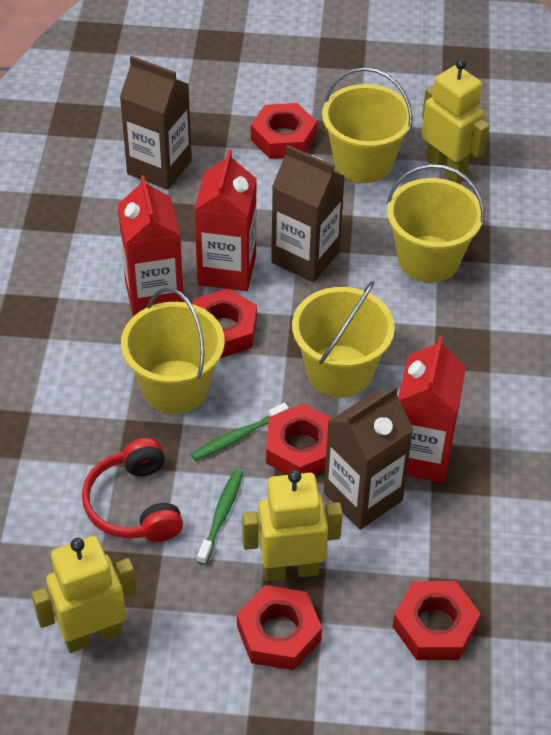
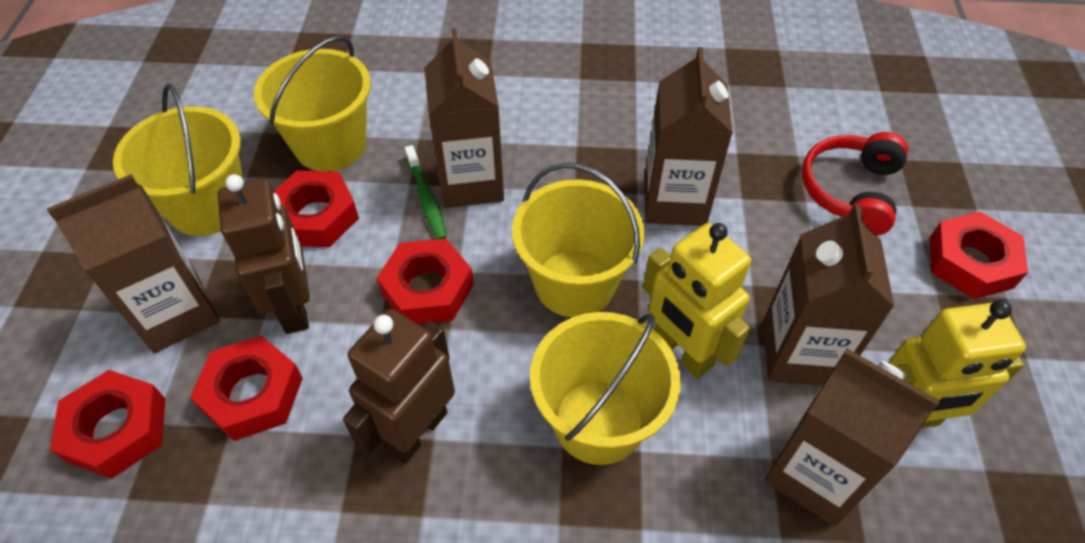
brown carton: 3 -> 5
brown robot: 0 -> 2
green toothbrush: 2 -> 1
red carton: 3 -> 0
yellow robot: 3 -> 2

